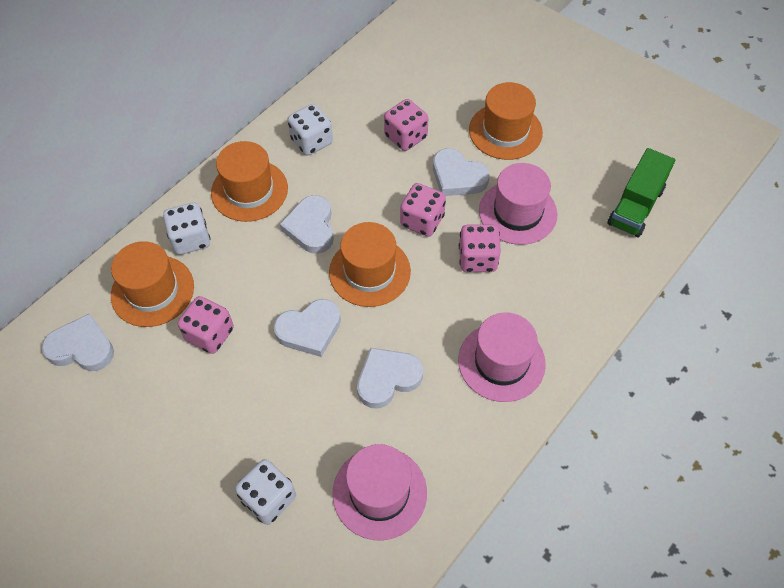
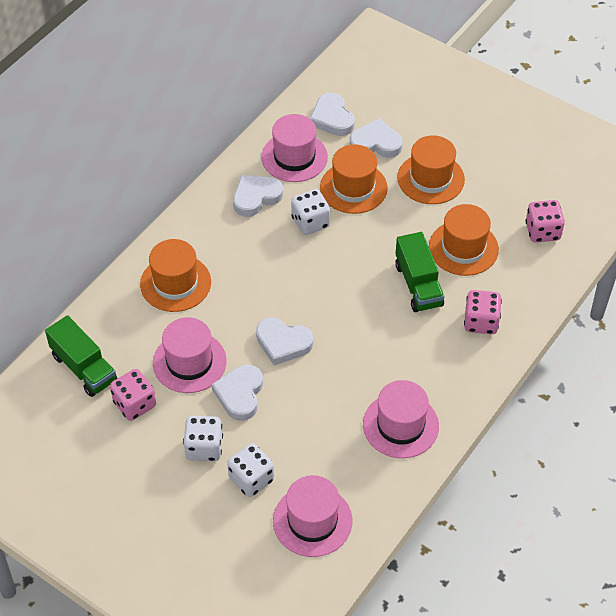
green truck: 1 -> 2
pink dice: 4 -> 3
pink hat: 3 -> 4

